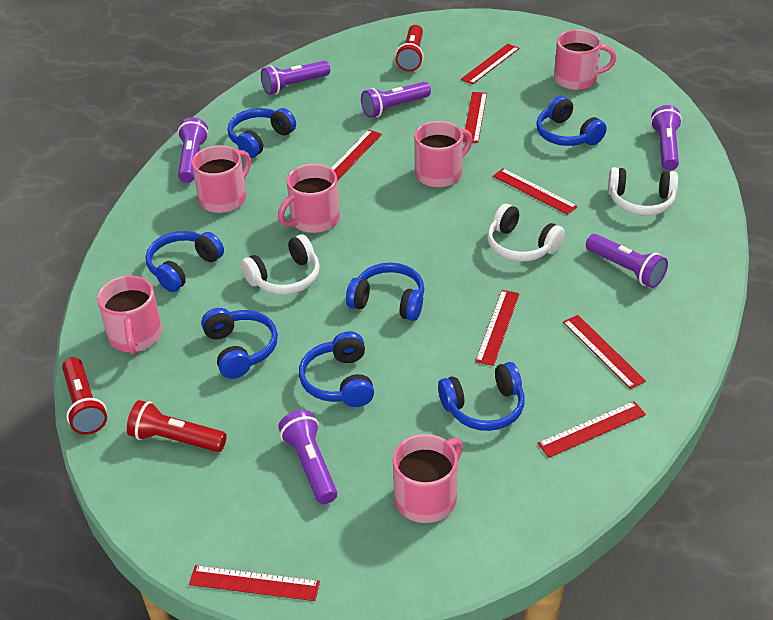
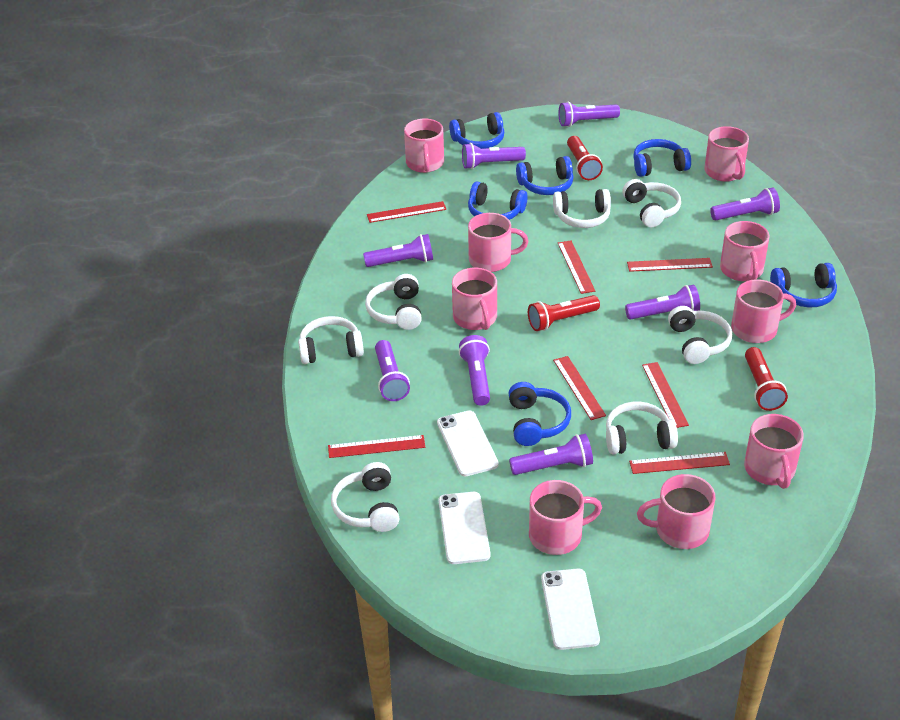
blue headphones: 7 -> 6
pink mug: 6 -> 9
purple flashlight: 6 -> 8
red ruler: 8 -> 7
white headphones: 3 -> 7
white phone: 0 -> 3

